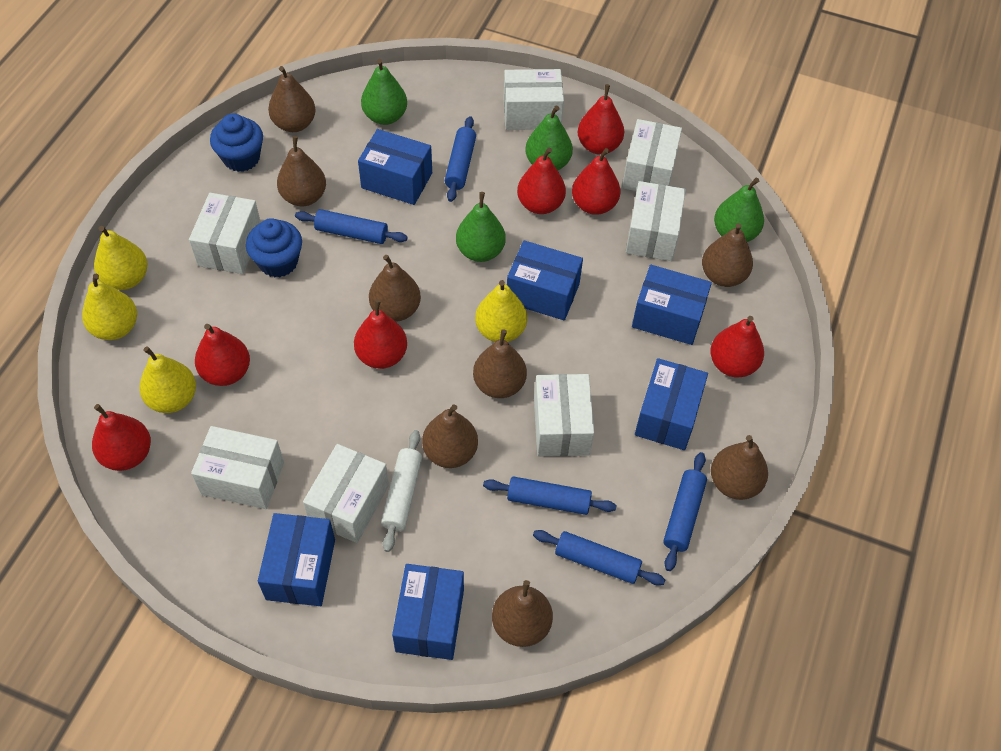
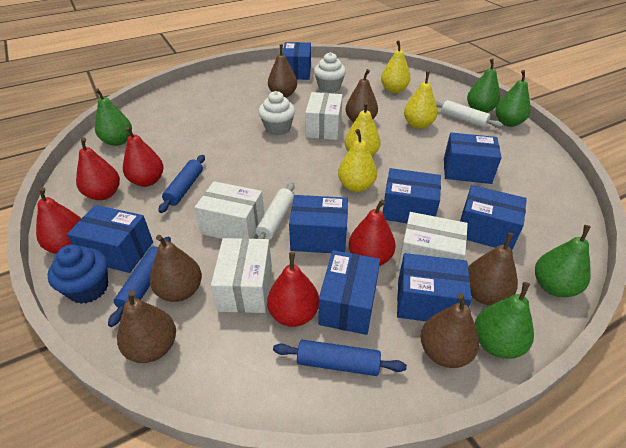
blue box: 6 -> 8
blue cupcake: 2 -> 1
blue rolling pin: 5 -> 3
brown pear: 8 -> 6
green pear: 4 -> 5
red pear: 7 -> 5
white box: 7 -> 4
white cupcake: 0 -> 2
white rolling pin: 1 -> 2

